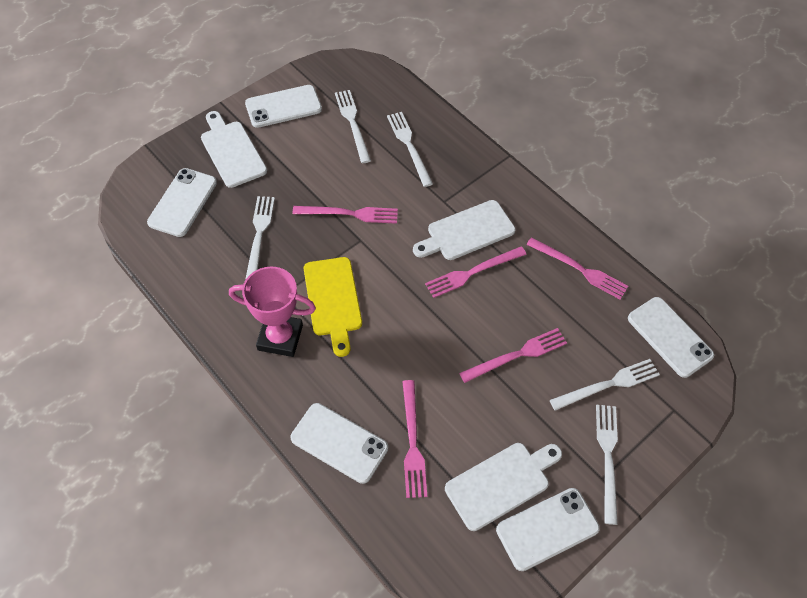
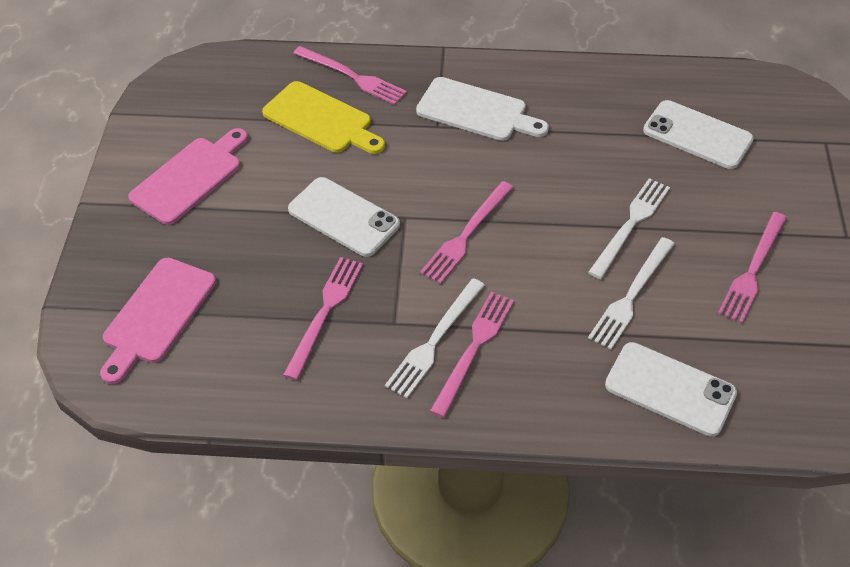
pink cutting board: 0 -> 2
pink trophy: 1 -> 0
white cutting board: 3 -> 1
white fork: 5 -> 3
white phone: 5 -> 3

